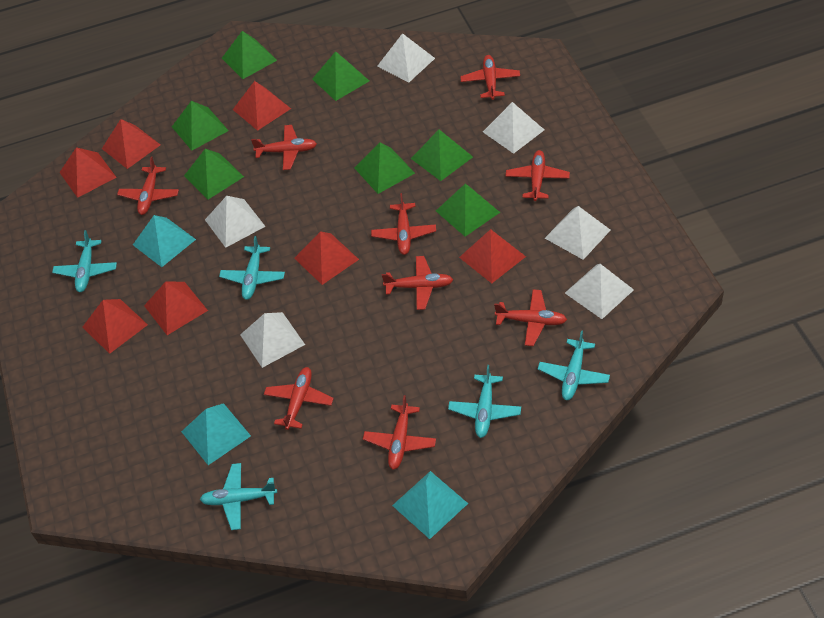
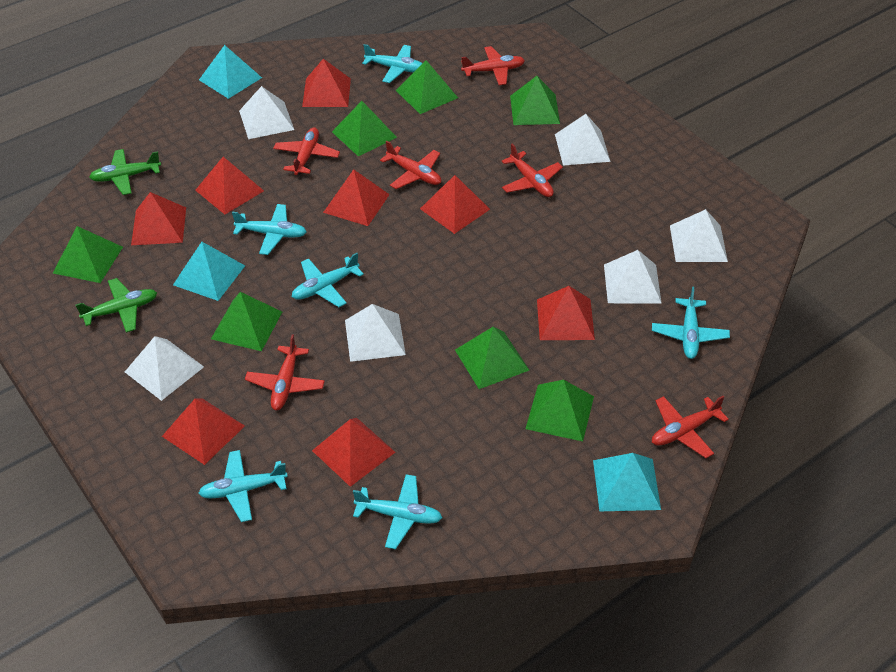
green plane: 0 -> 2
red plane: 9 -> 6
red pyramid: 7 -> 8
turquoise plane: 5 -> 6

